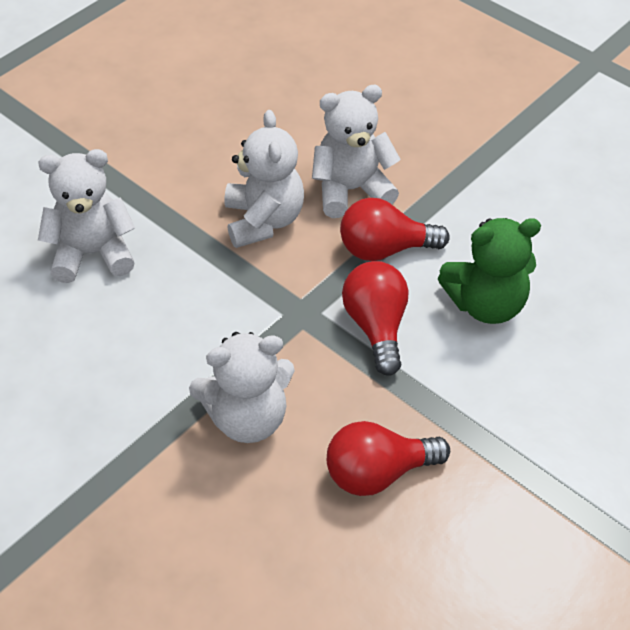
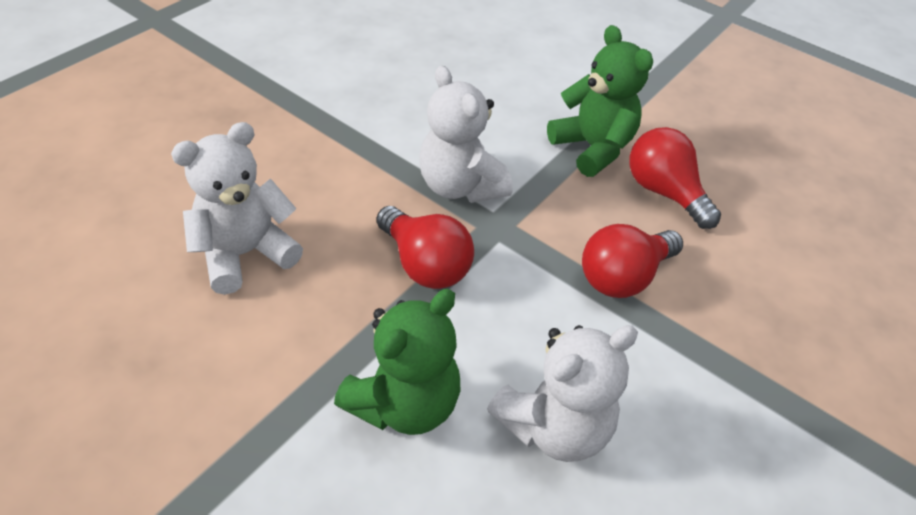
green teddy bear: 1 -> 2
white teddy bear: 4 -> 3

